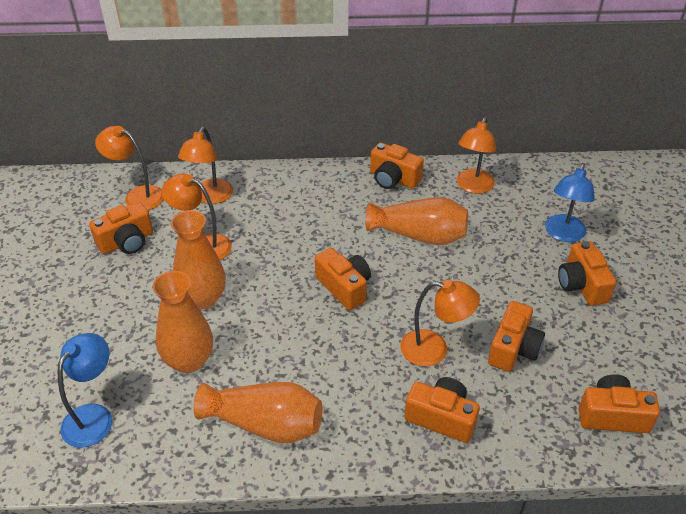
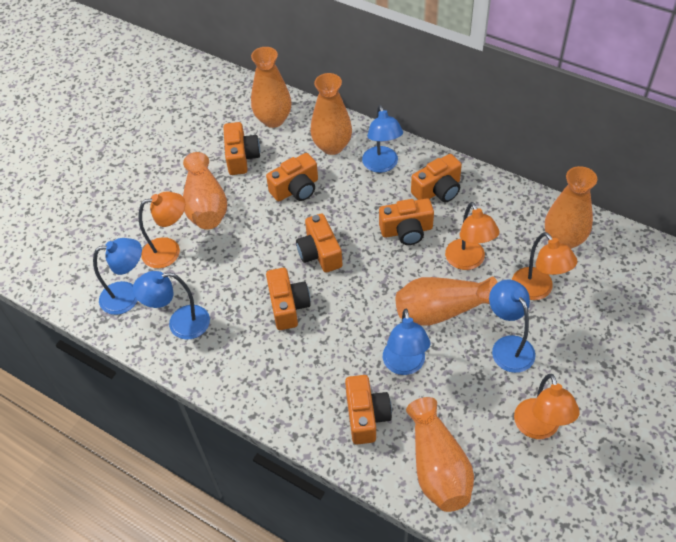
blue lamp: 2 -> 5
orange lamp: 5 -> 4
orange vase: 4 -> 6

